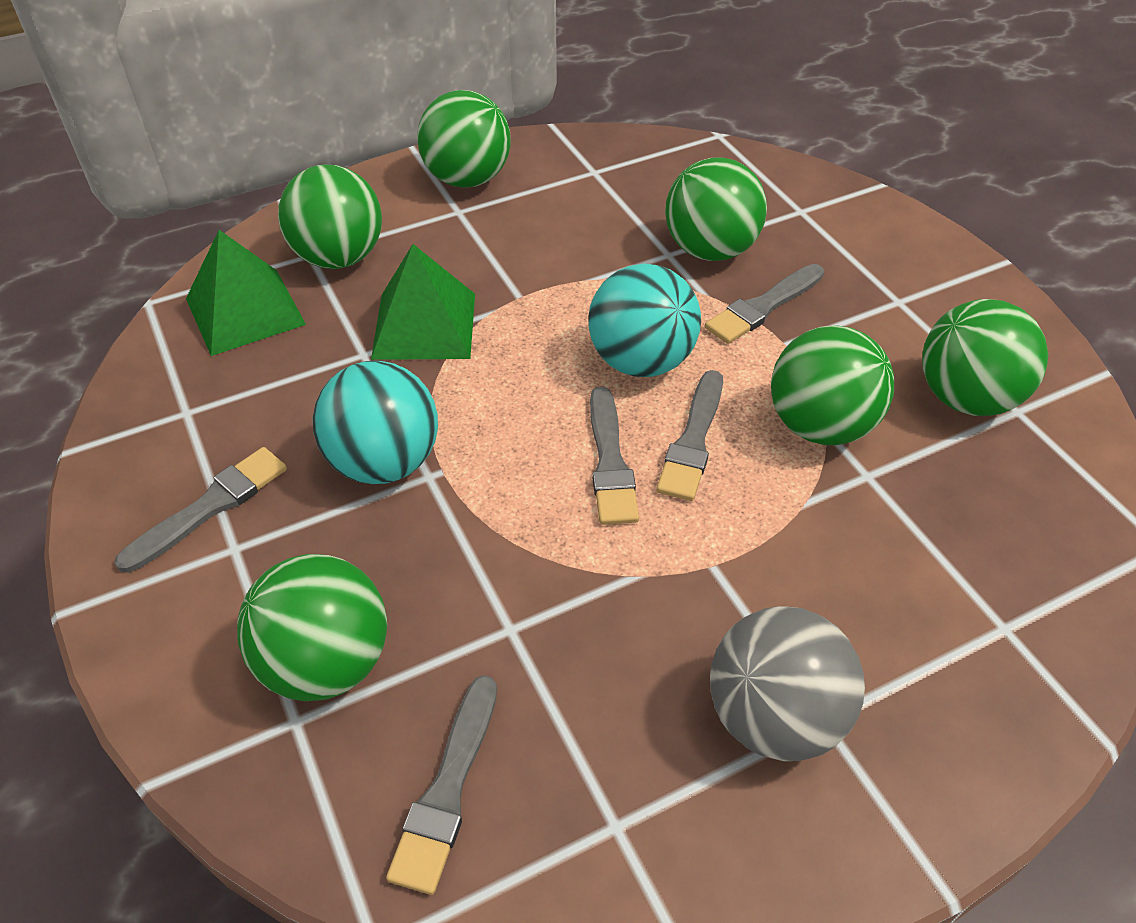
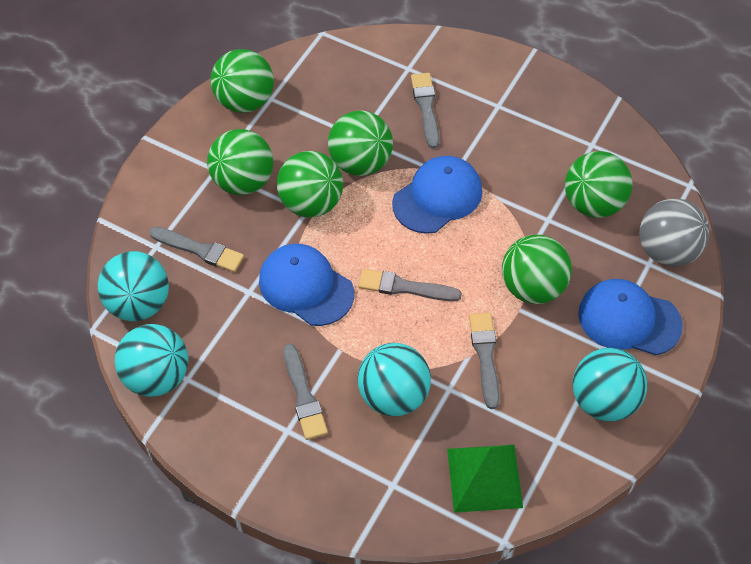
blue cap: 0 -> 3
green pyramid: 2 -> 1
turquoise ball: 2 -> 4

